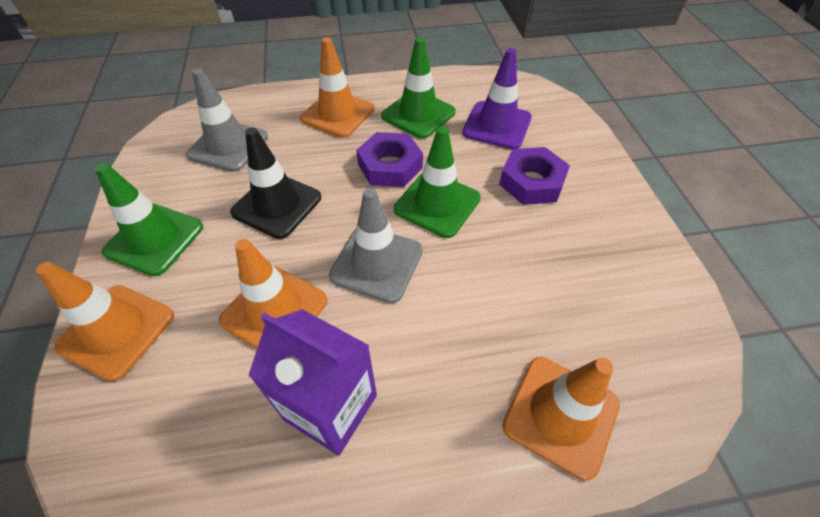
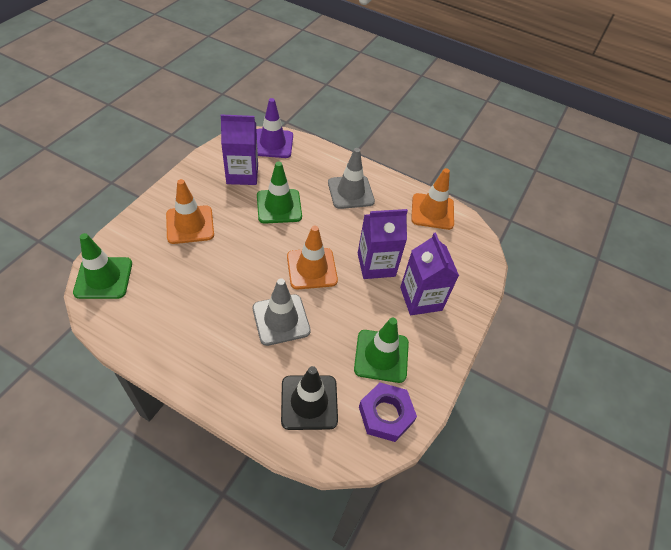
orange traffic cone: 4 -> 3
purple carton: 1 -> 3
purple nut: 2 -> 1

